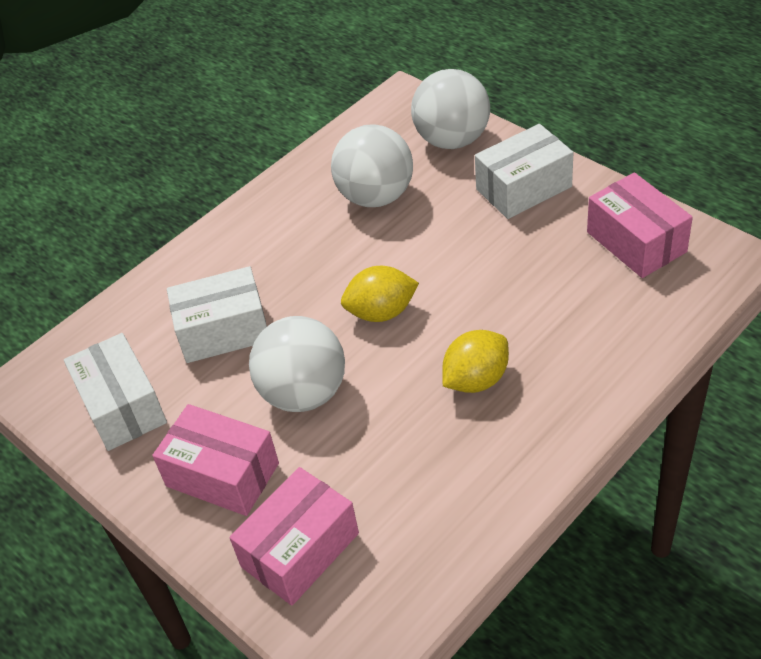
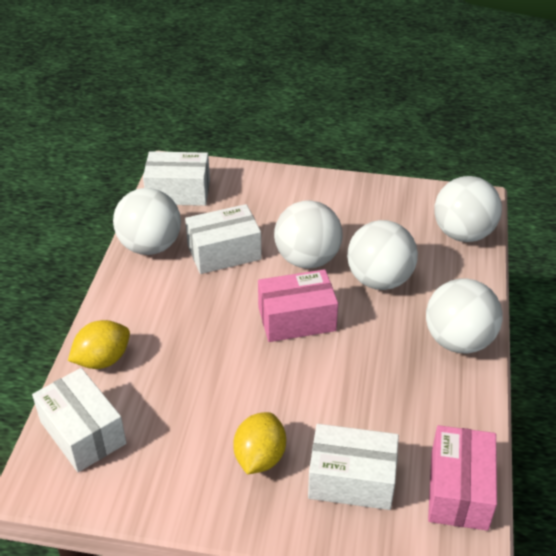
pink box: 3 -> 2
white ball: 3 -> 5
white box: 3 -> 4

